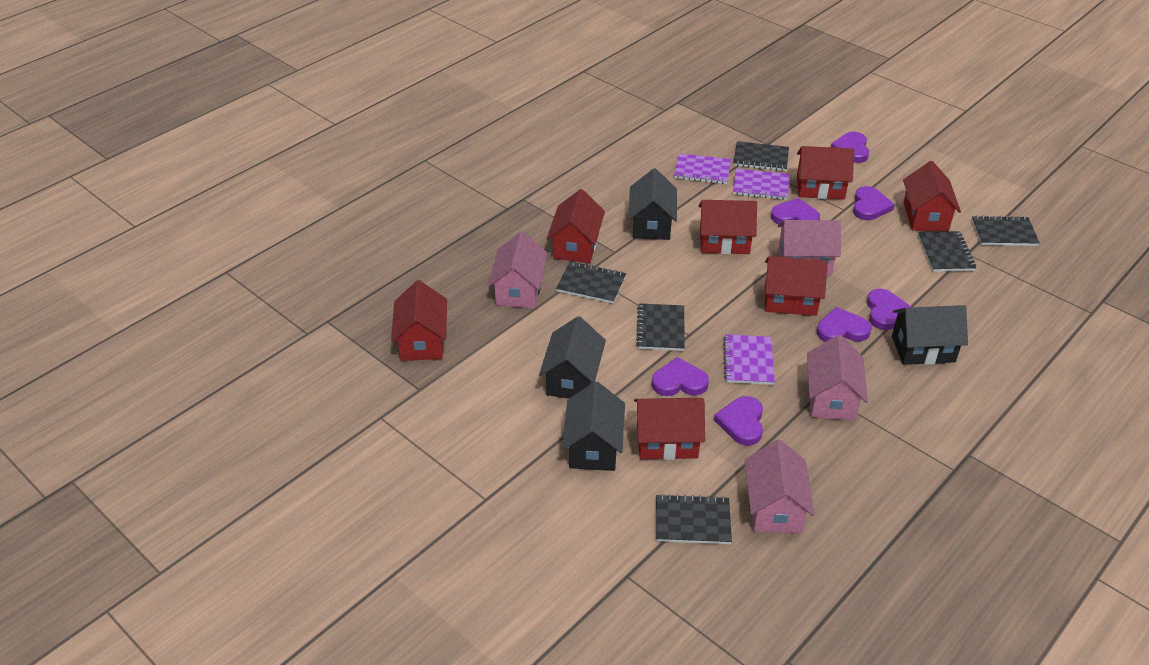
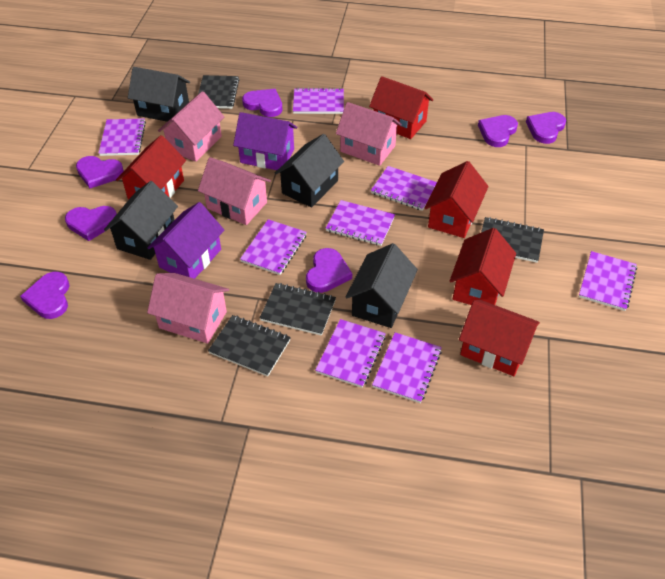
black notebook: 6 -> 4
purple house: 0 -> 2
purple notebook: 3 -> 8
red house: 7 -> 5

